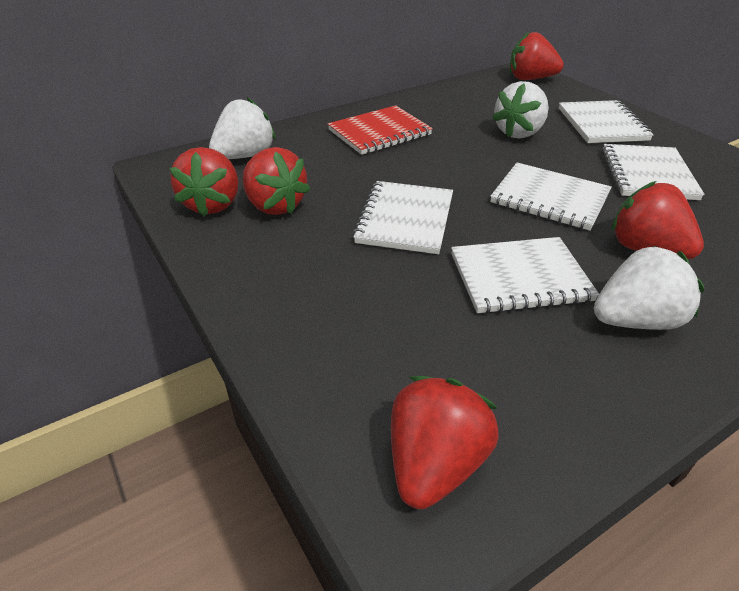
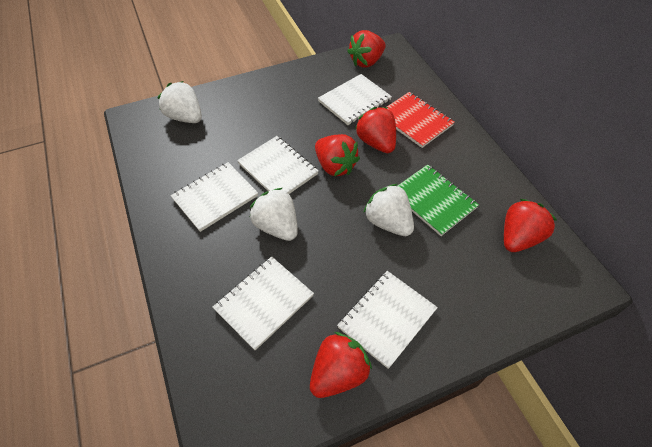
green notebook: 0 -> 1

